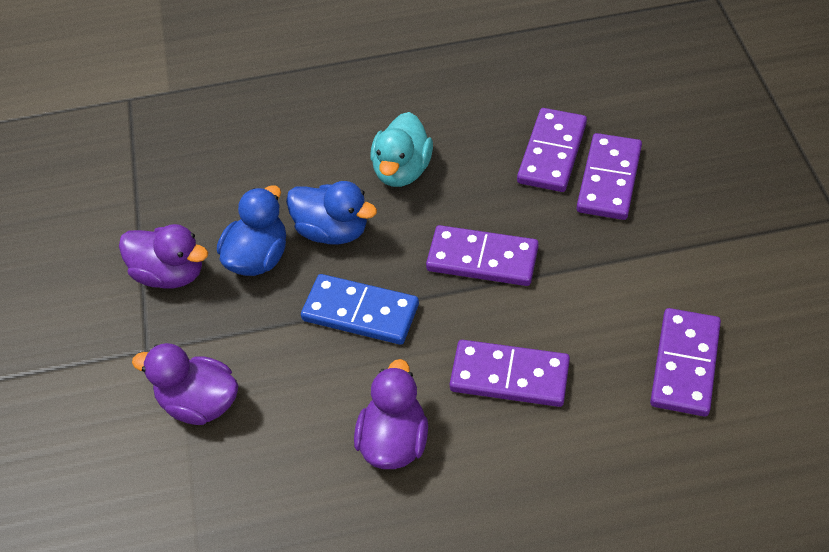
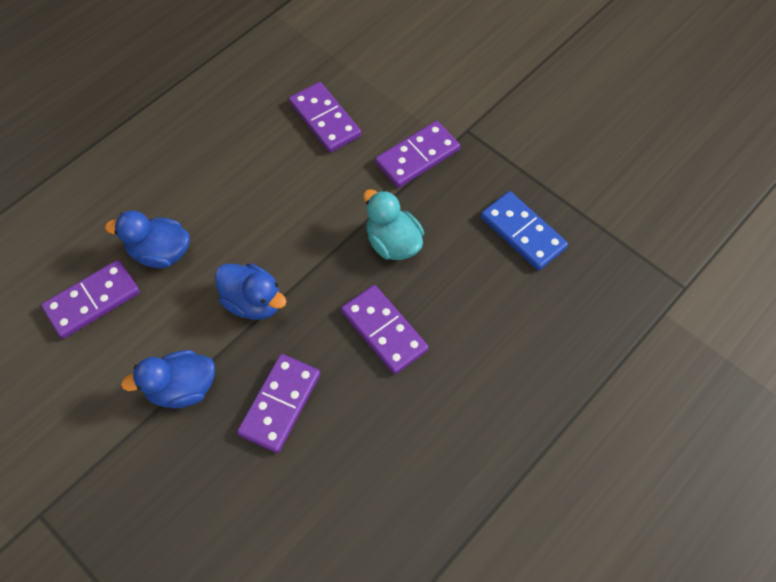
blue duck: 2 -> 3
purple duck: 3 -> 0

